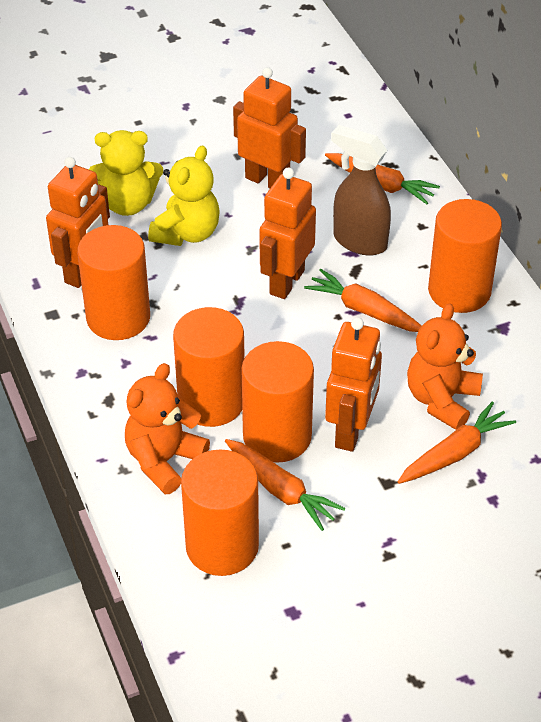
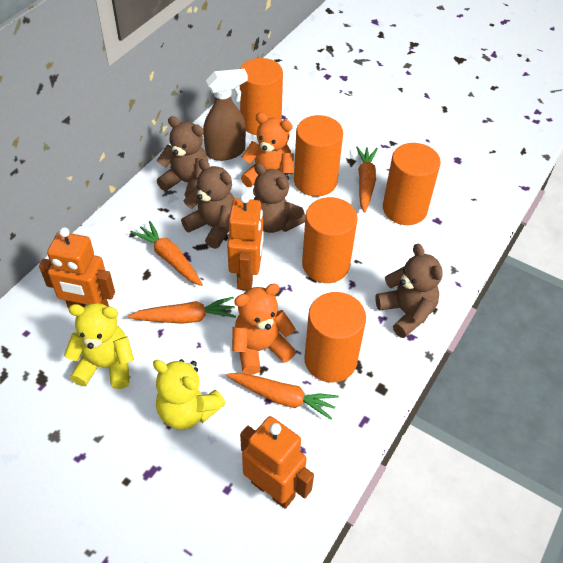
brown teddy bear: 0 -> 4
orange robot: 4 -> 3

